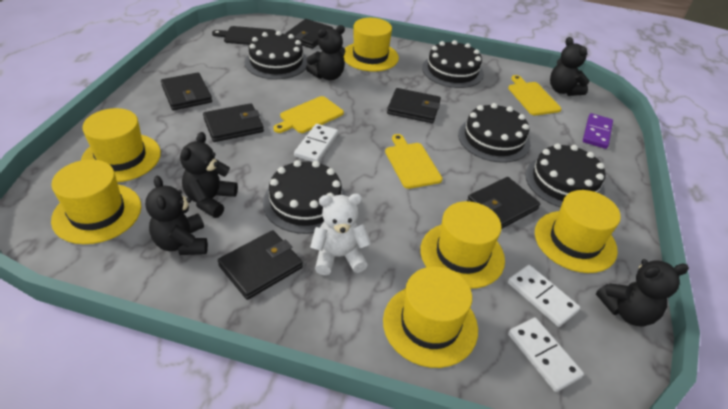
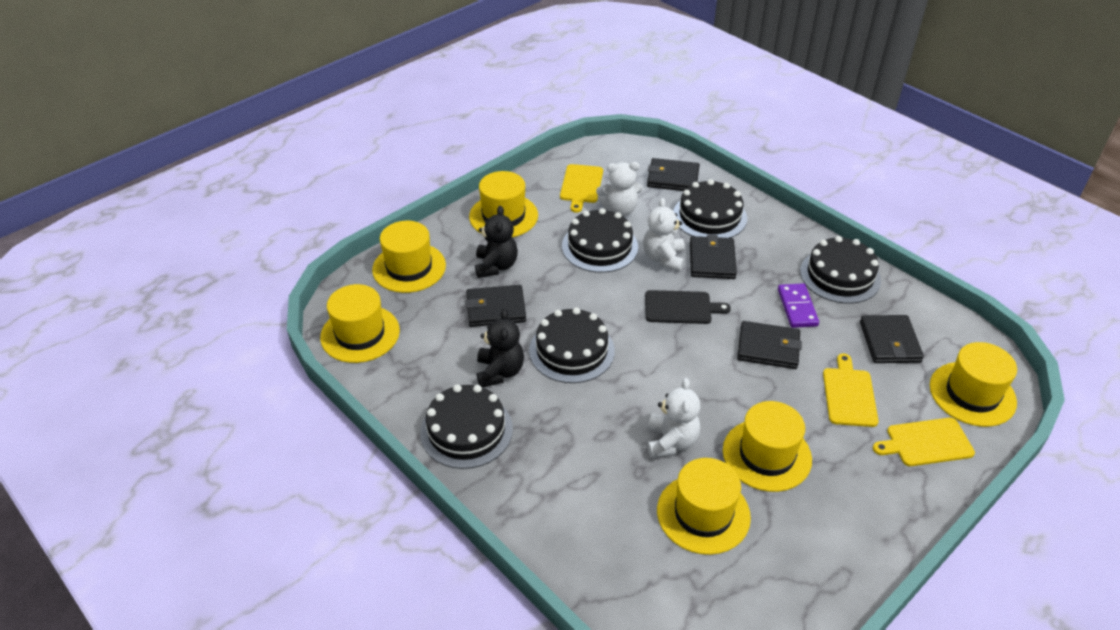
black teddy bear: 5 -> 2
black wallet: 6 -> 5
white domino: 3 -> 0
white teddy bear: 1 -> 3

